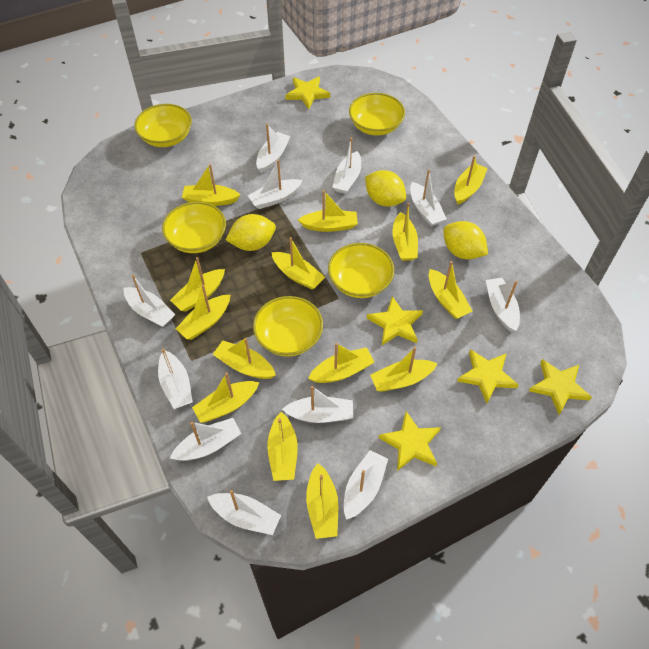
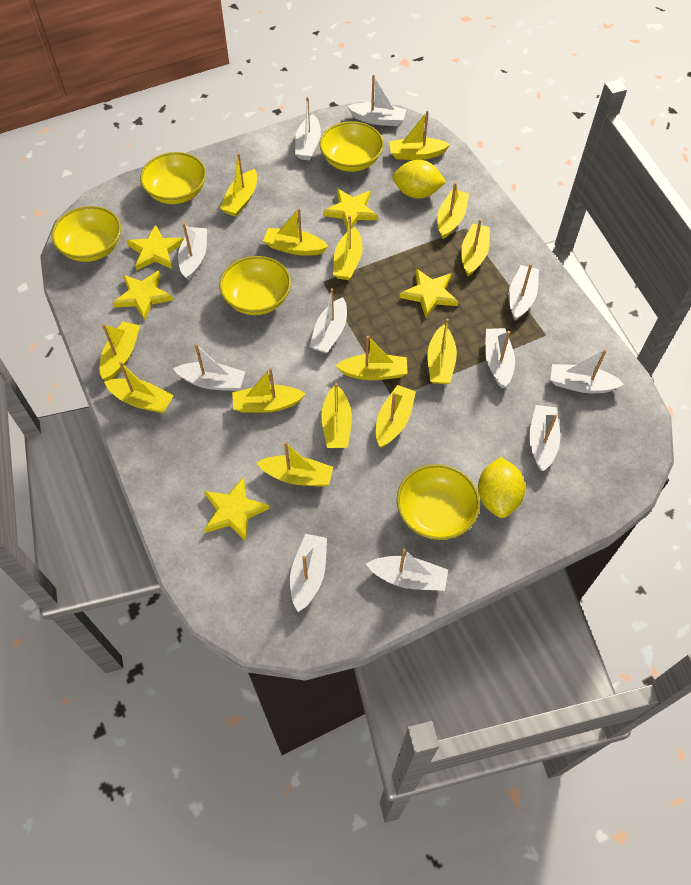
yellow lemon: 3 -> 2

